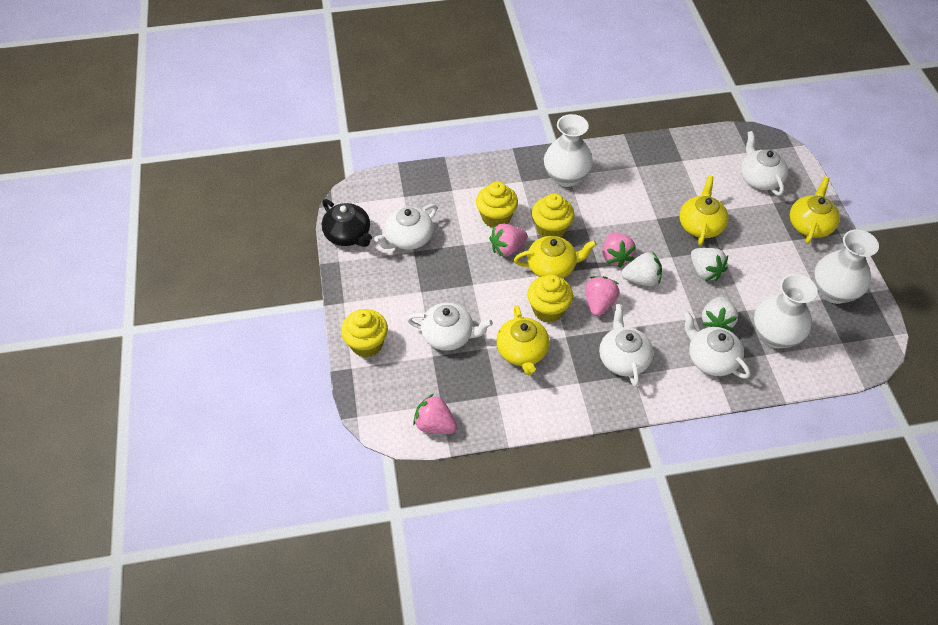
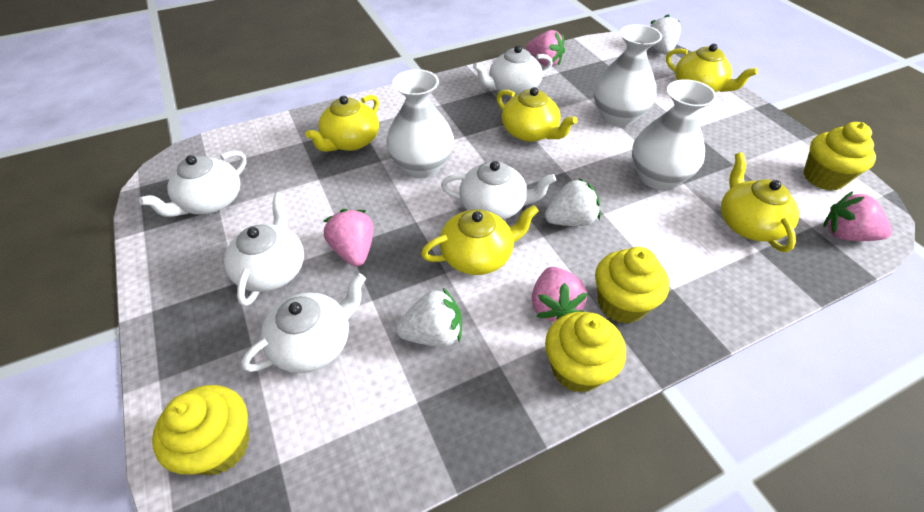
black teapot: 1 -> 0
yellow teapot: 4 -> 5

